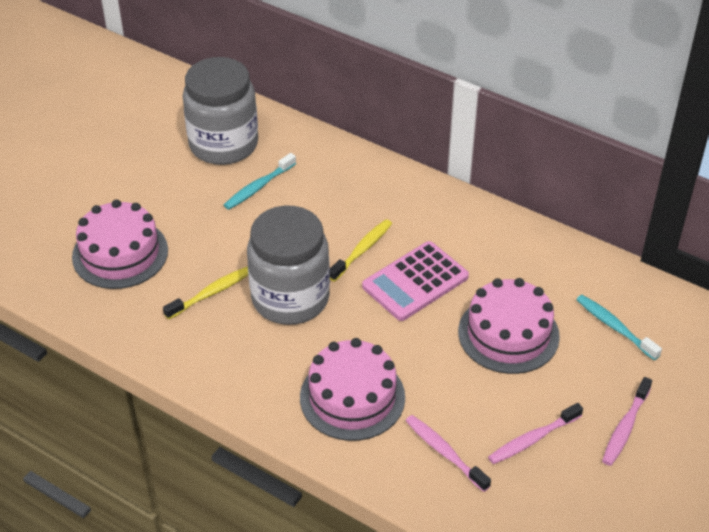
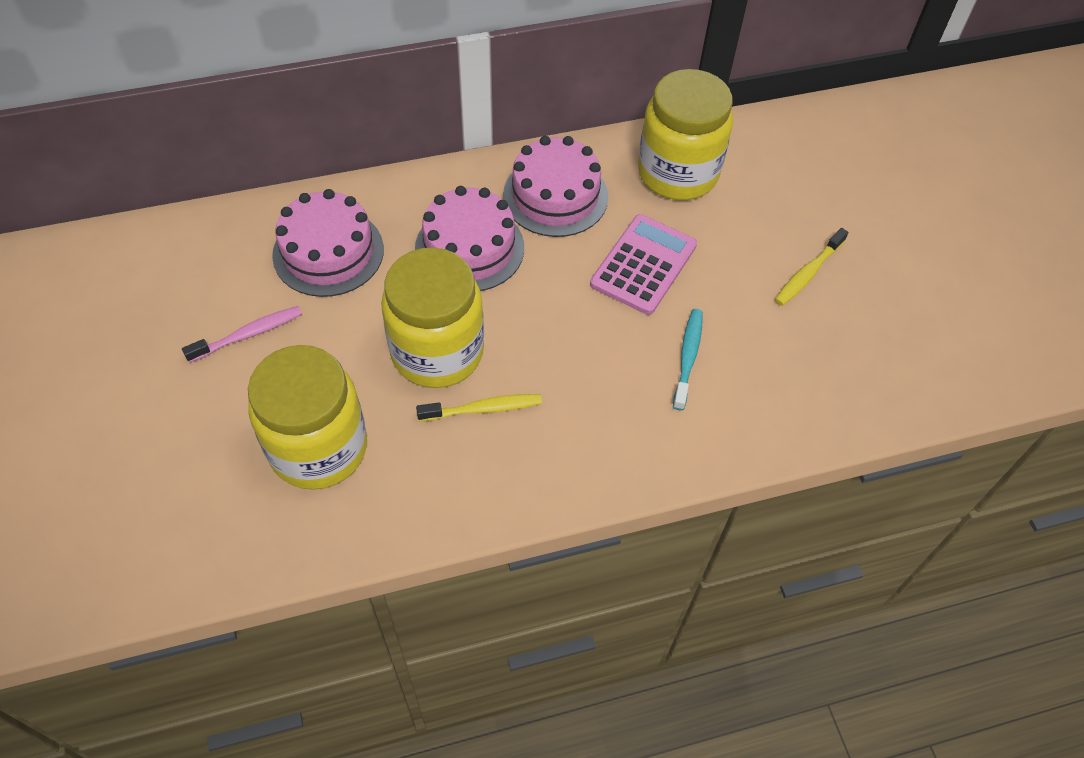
grey jar: 2 -> 0
pink toothbrush: 3 -> 1
turquoise toothbrush: 2 -> 1
yellow jar: 0 -> 3

